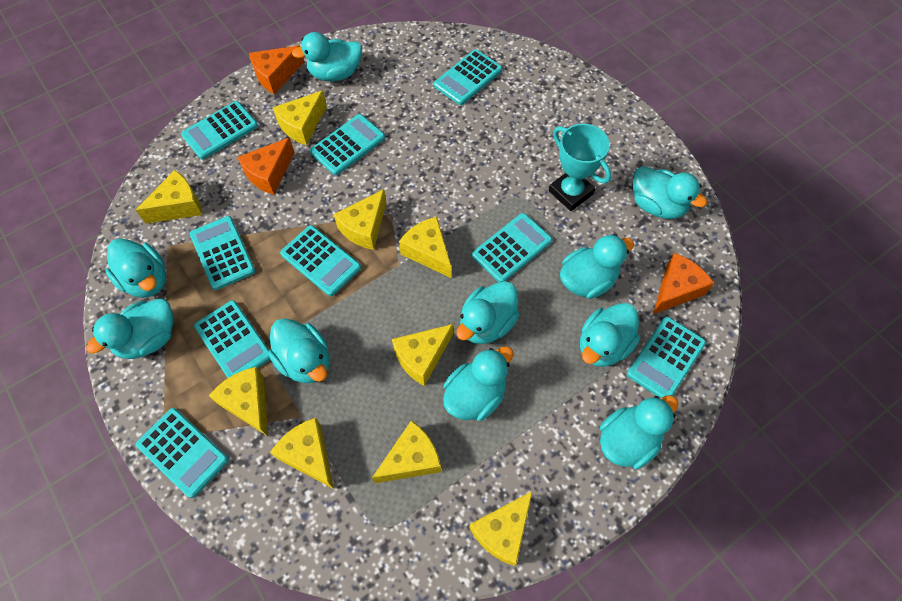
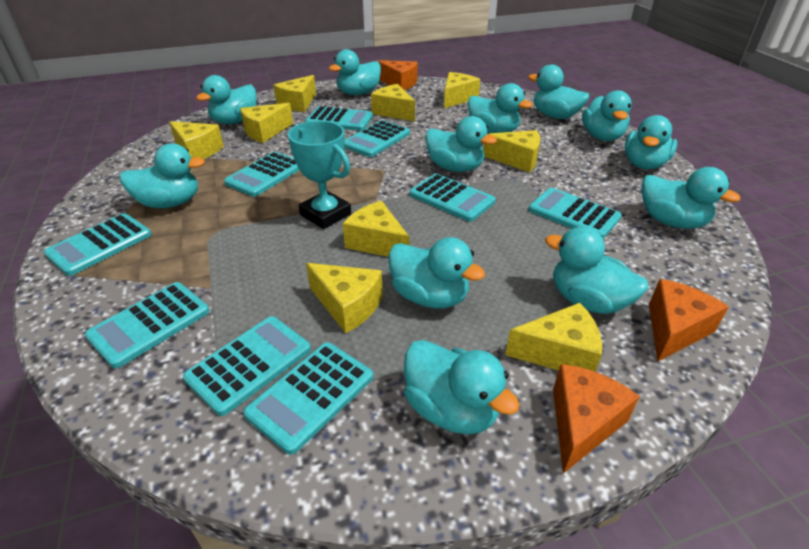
turquoise duck: 10 -> 12

